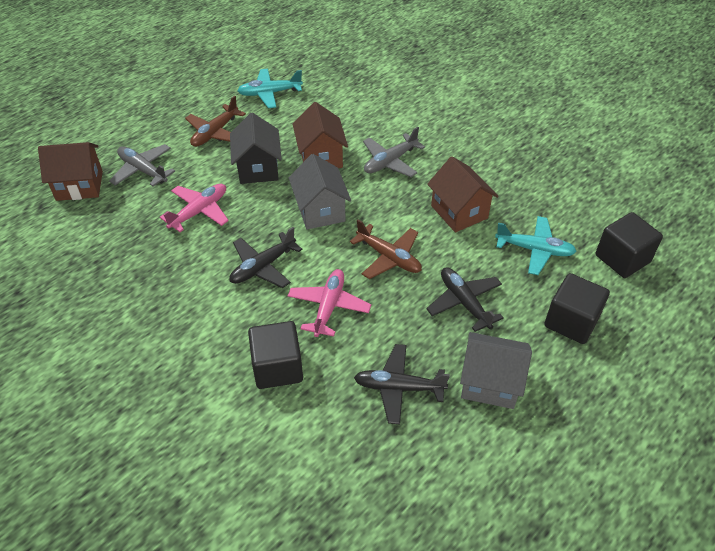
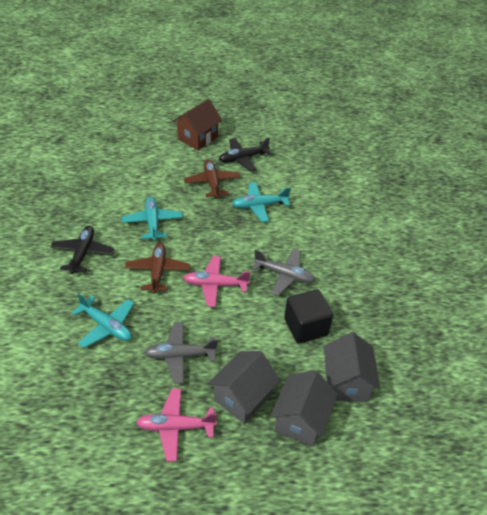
black cube: 3 -> 1
black house: 1 -> 0
black plane: 3 -> 2
brown house: 3 -> 1
grey house: 2 -> 3
turquoise plane: 2 -> 3

